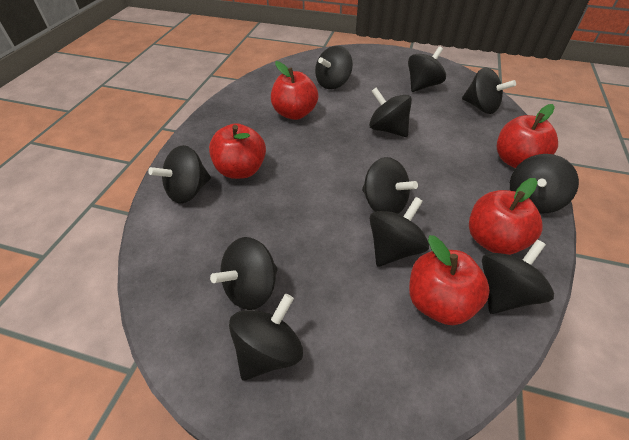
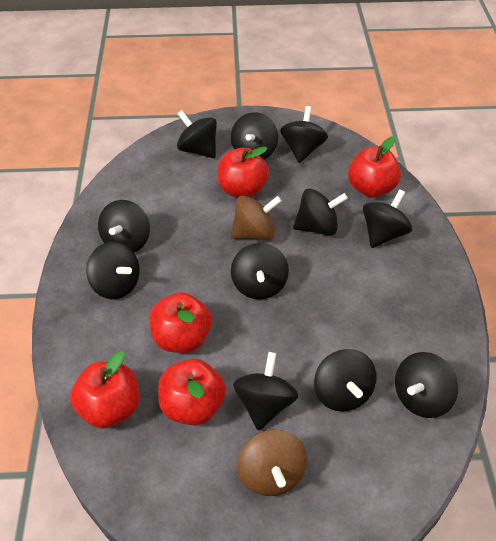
brown spinning top: 0 -> 2

